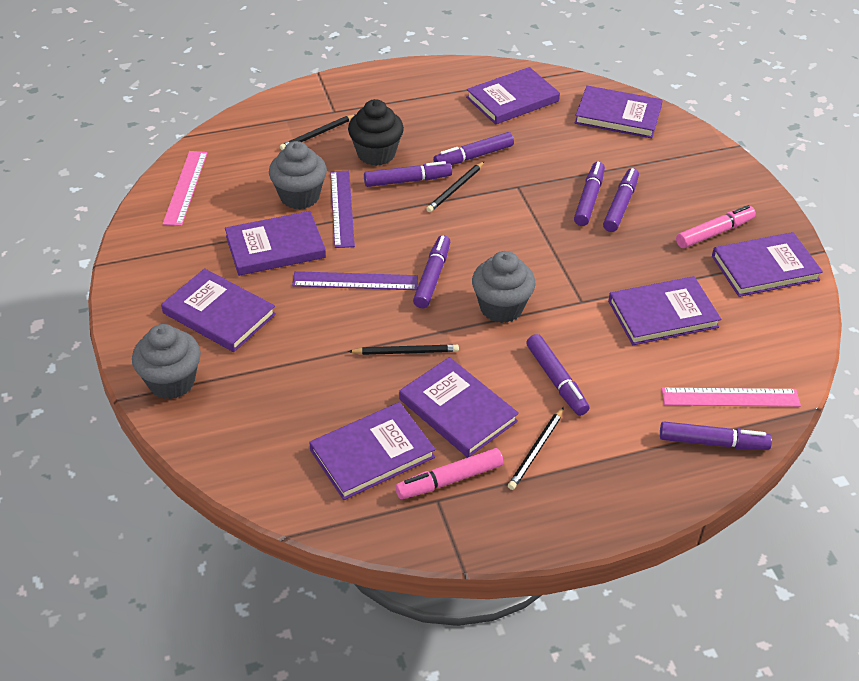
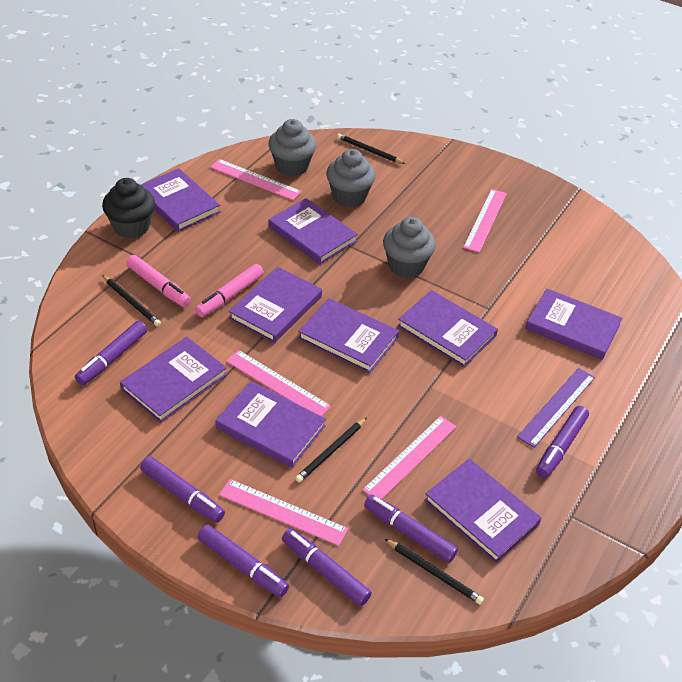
pink ruler: 2 -> 5
purple book: 8 -> 9
purple marker: 7 -> 6
purple ruler: 2 -> 1

